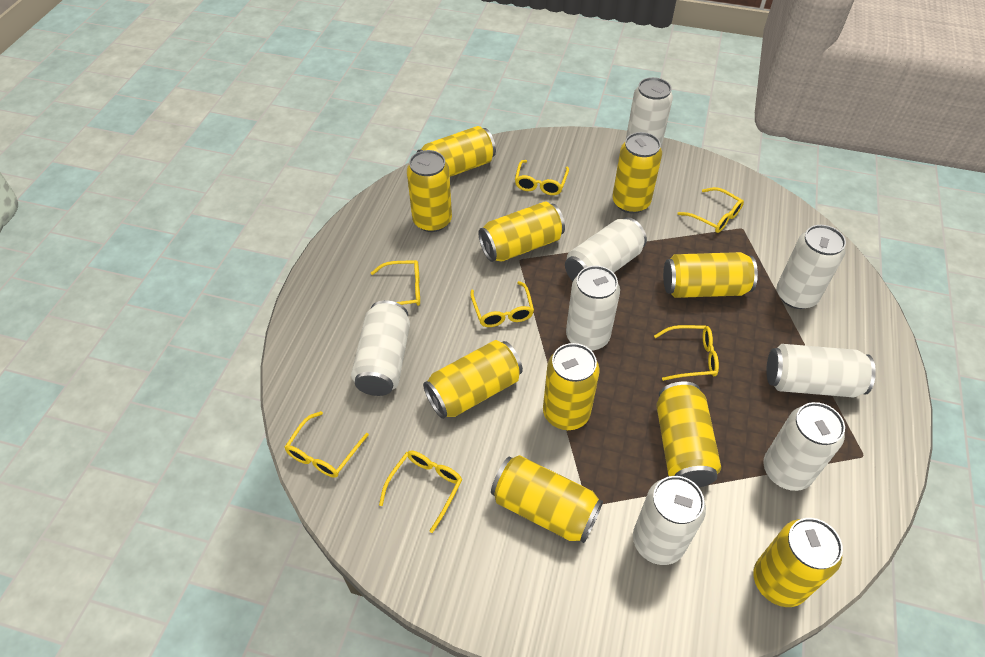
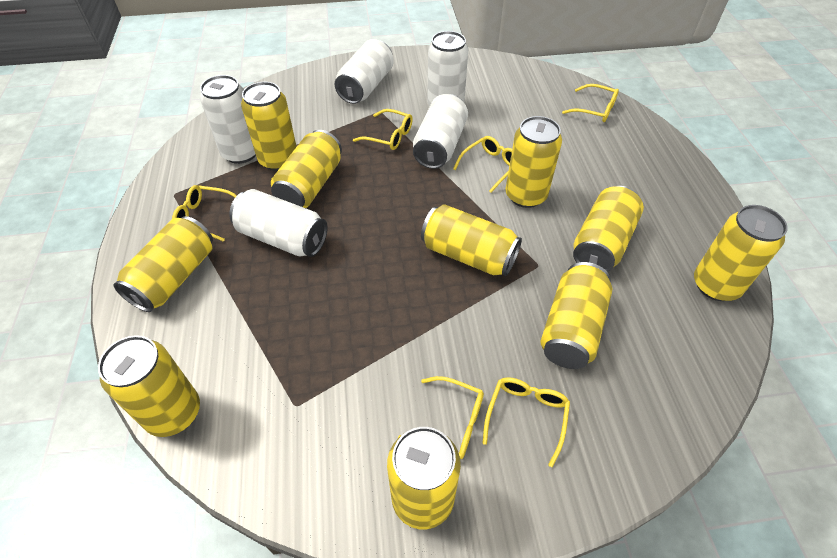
white can: 8 -> 5
yellow glasses: 7 -> 6

